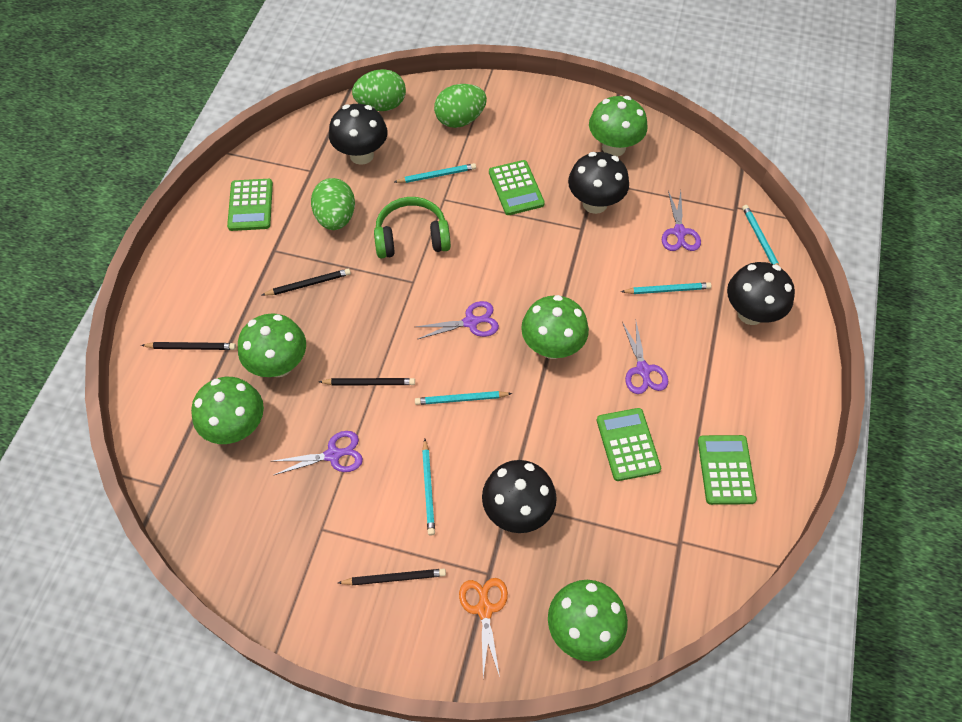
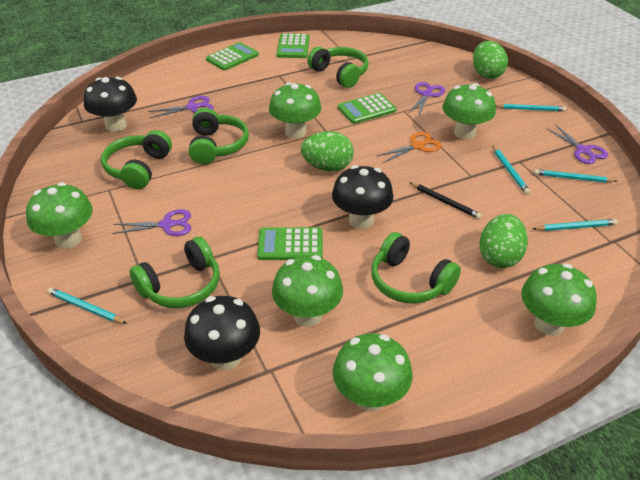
black mushroom: 4 -> 3
black pencil: 4 -> 1
green headphones: 1 -> 5
green mushroom: 5 -> 6

